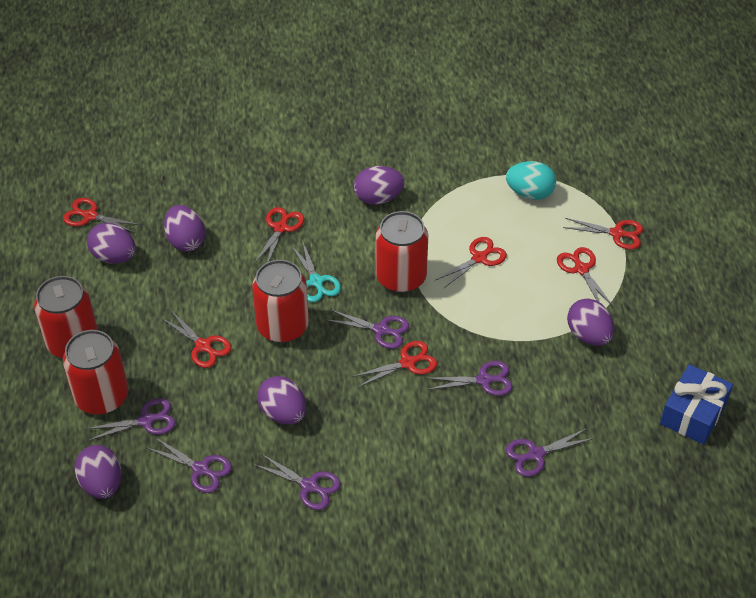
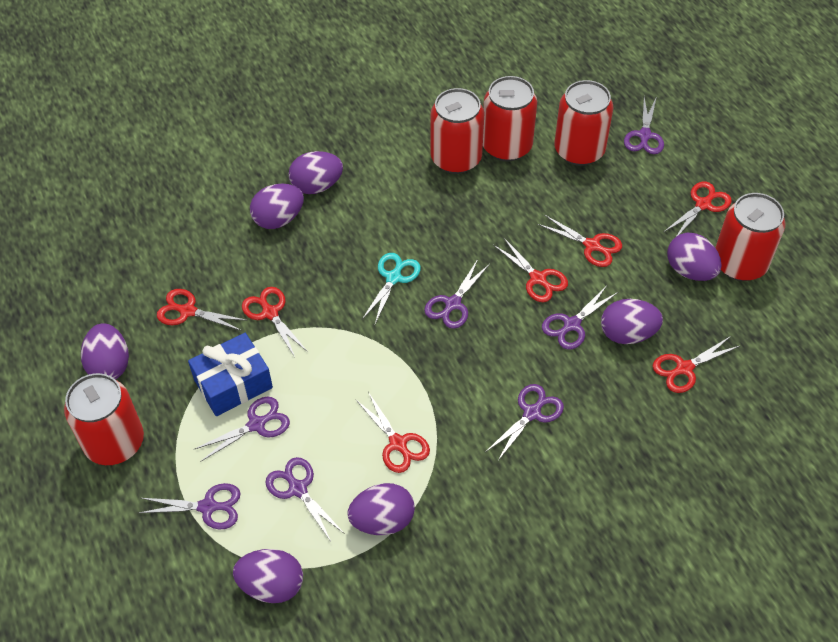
purple egg: 6 -> 7
purple scissors: 6 -> 7
red can: 4 -> 5
turquoise egg: 1 -> 0

